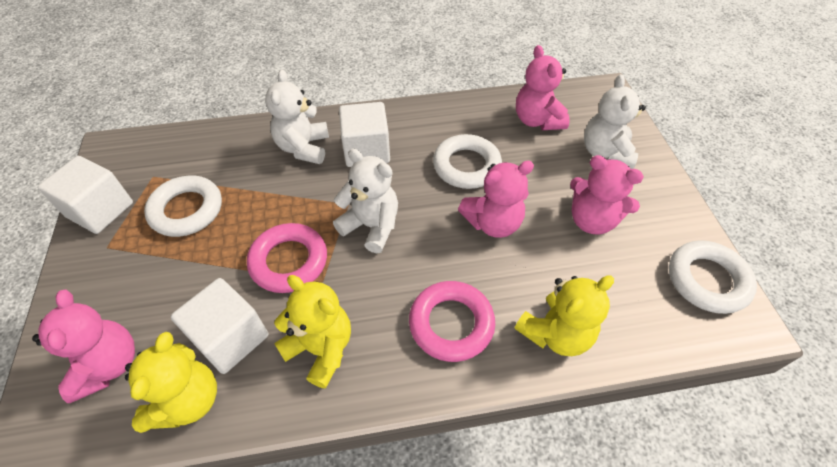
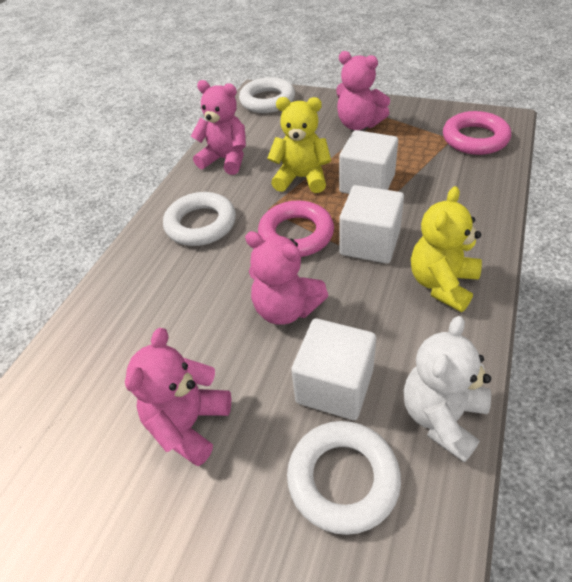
white teddy bear: 3 -> 1
yellow teddy bear: 3 -> 2

